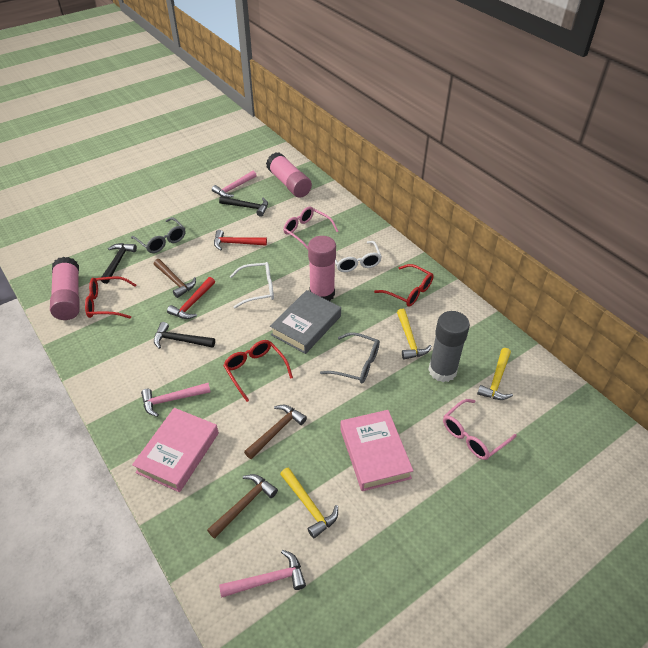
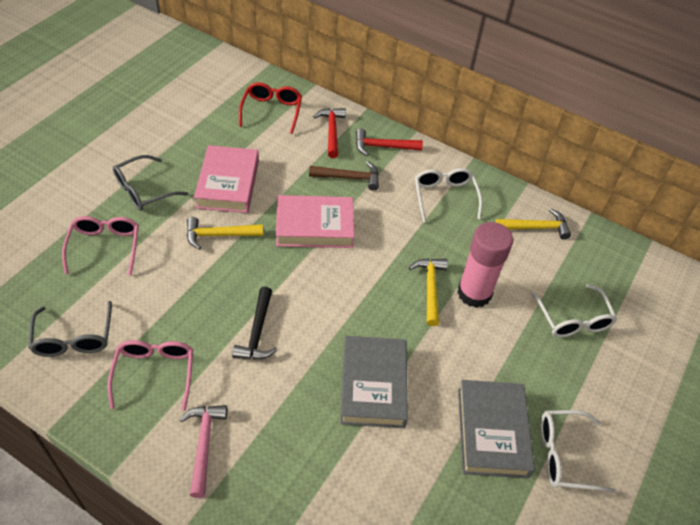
black hammer: 3 -> 1
brown hammer: 3 -> 1
grey book: 1 -> 2
grey glue stick: 1 -> 0
pink glue stick: 3 -> 1
pink hammer: 3 -> 1
red glasses: 3 -> 1
white glasses: 2 -> 3

